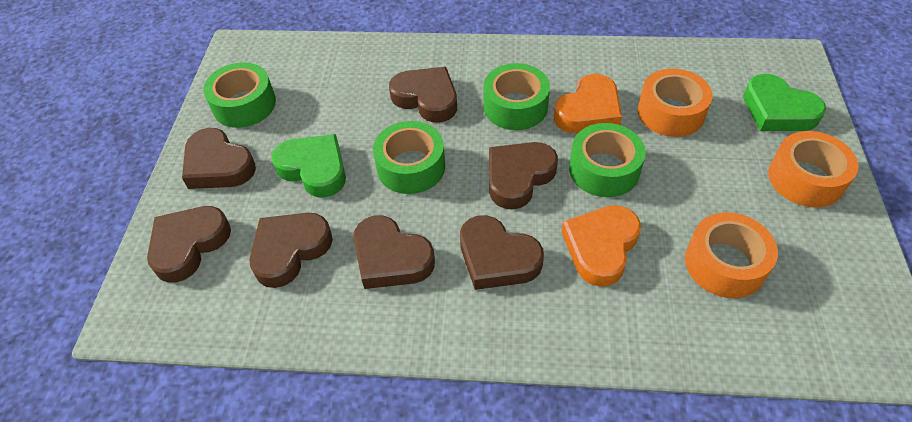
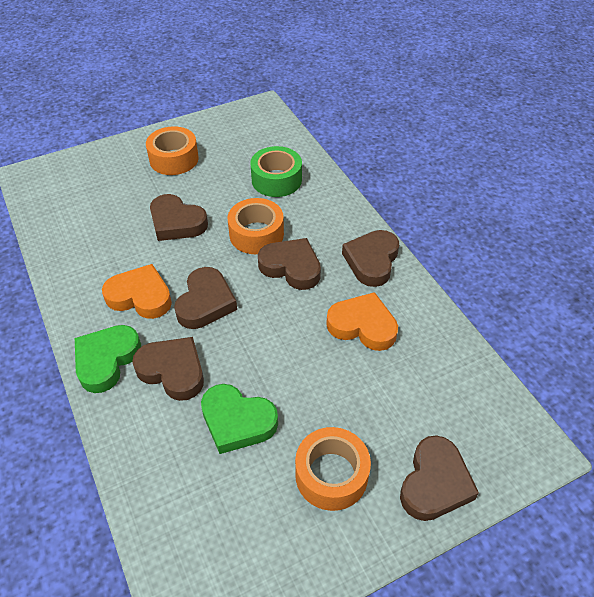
brown heart: 7 -> 6
green tape: 4 -> 1

